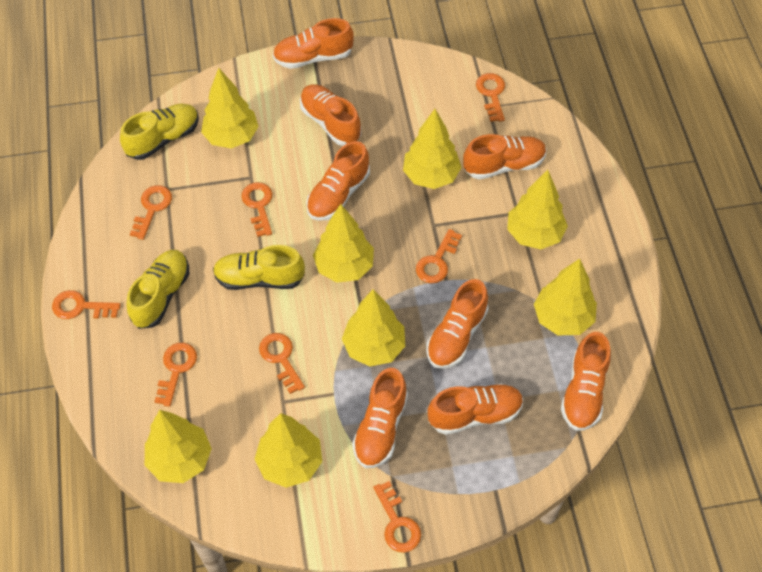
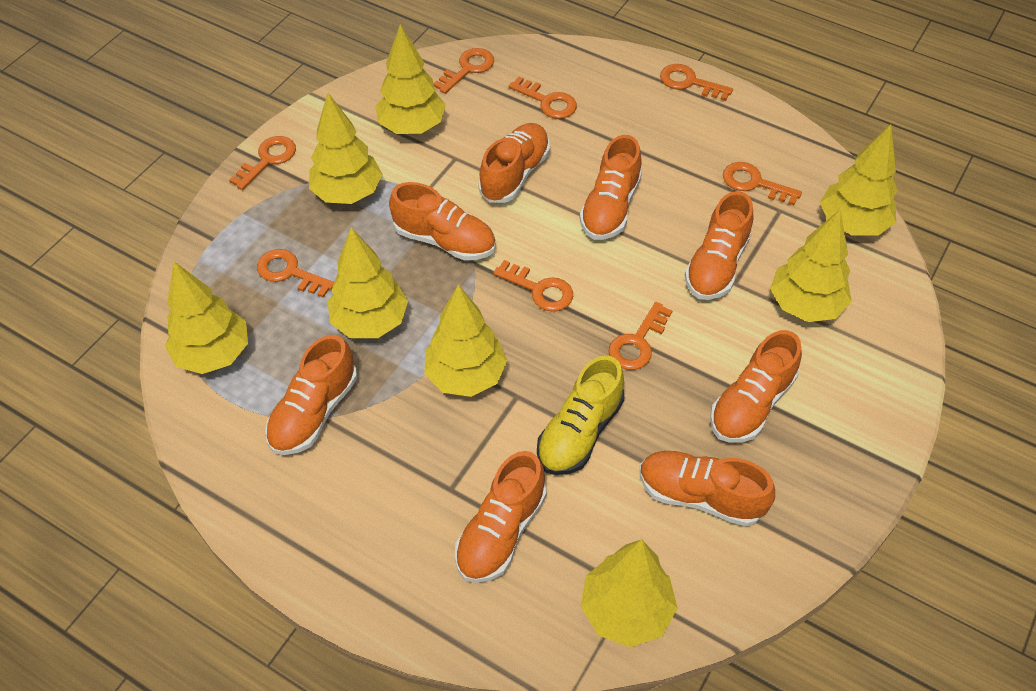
yellow shoe: 3 -> 1

